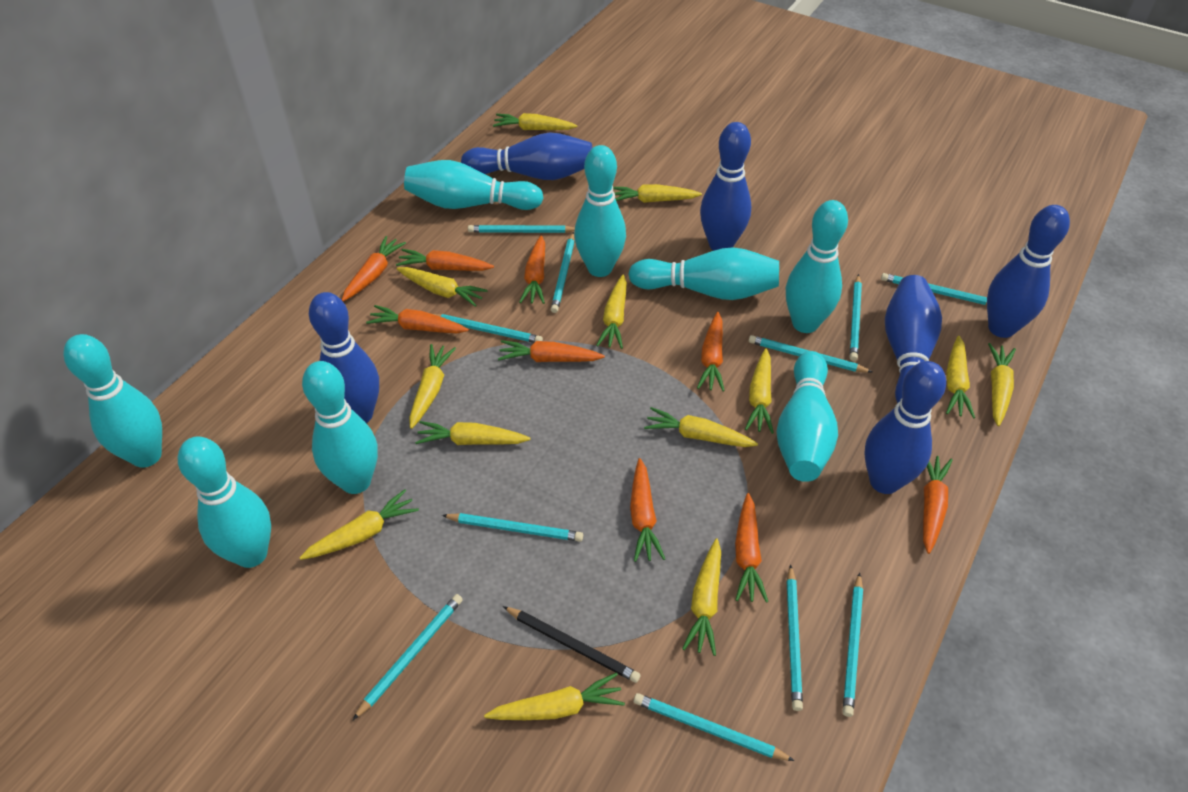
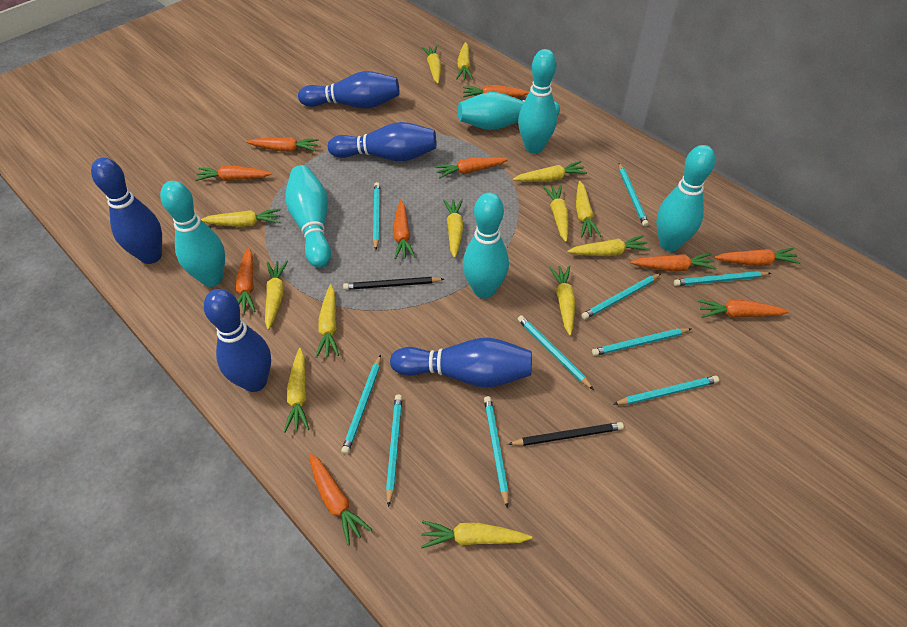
black pencil: 1 -> 2
blue bowling pin: 6 -> 5
orange carrot: 9 -> 10
turquoise bowling pin: 8 -> 6
turquoise pencil: 11 -> 10

